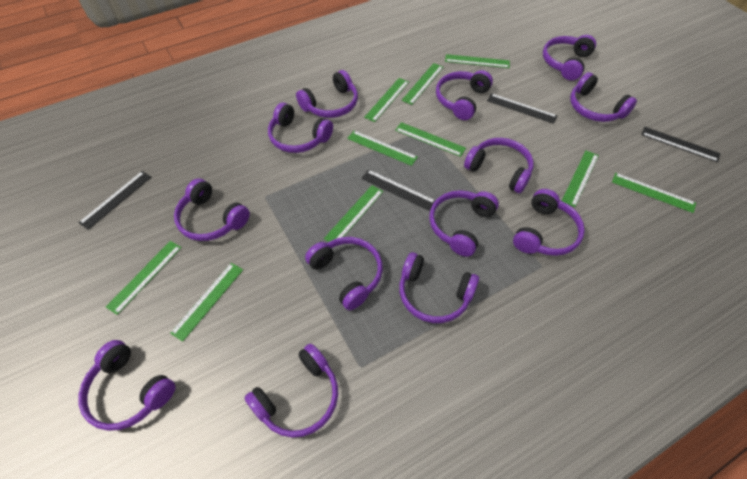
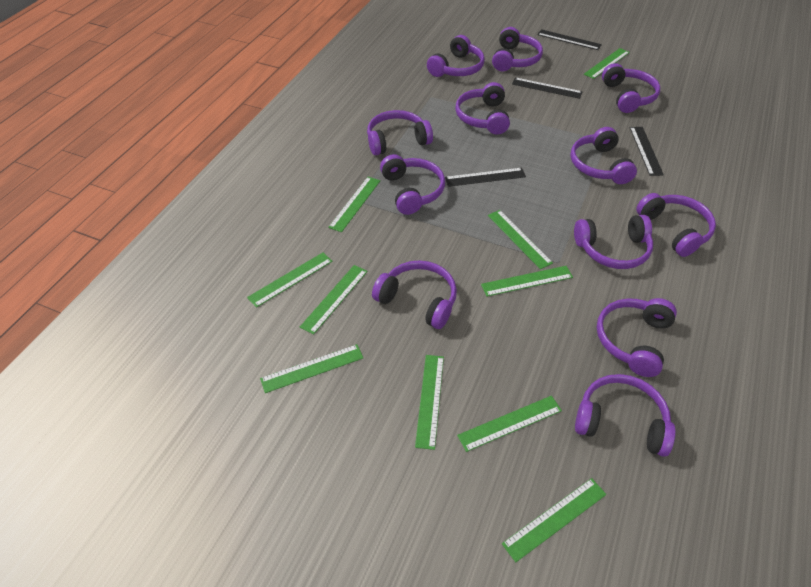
purple headphones: 13 -> 12

